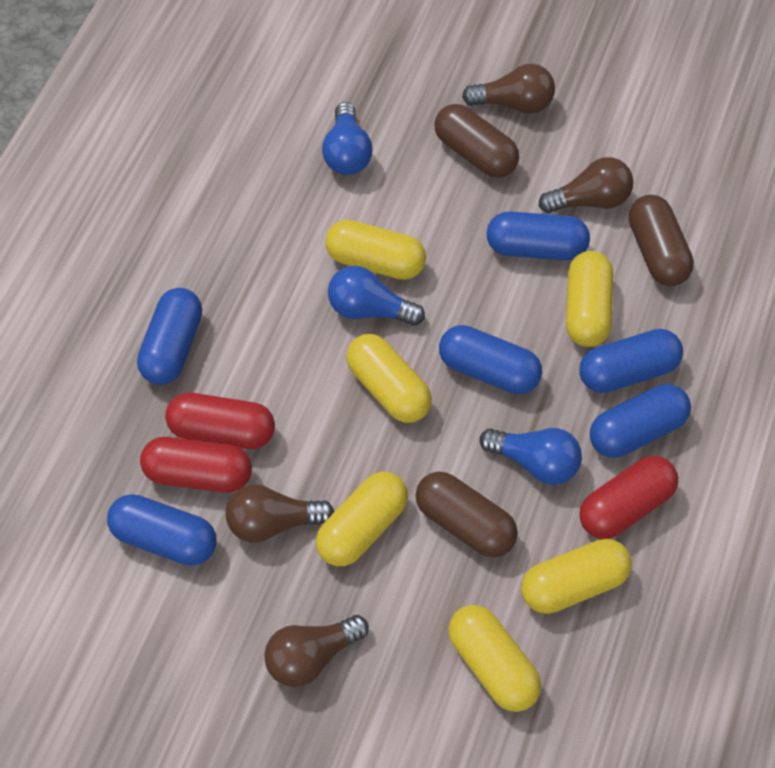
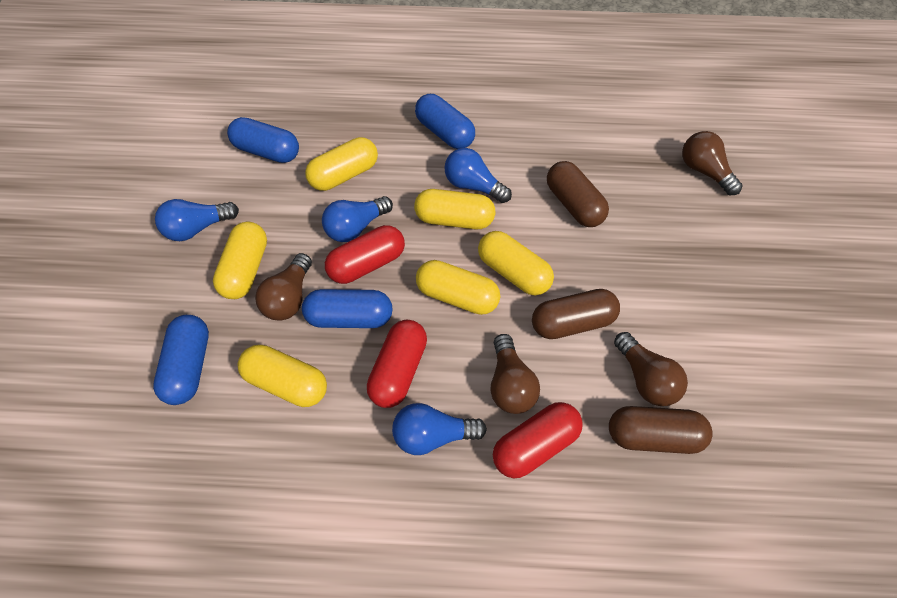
blue capsule: 6 -> 4
blue light bulb: 3 -> 4

